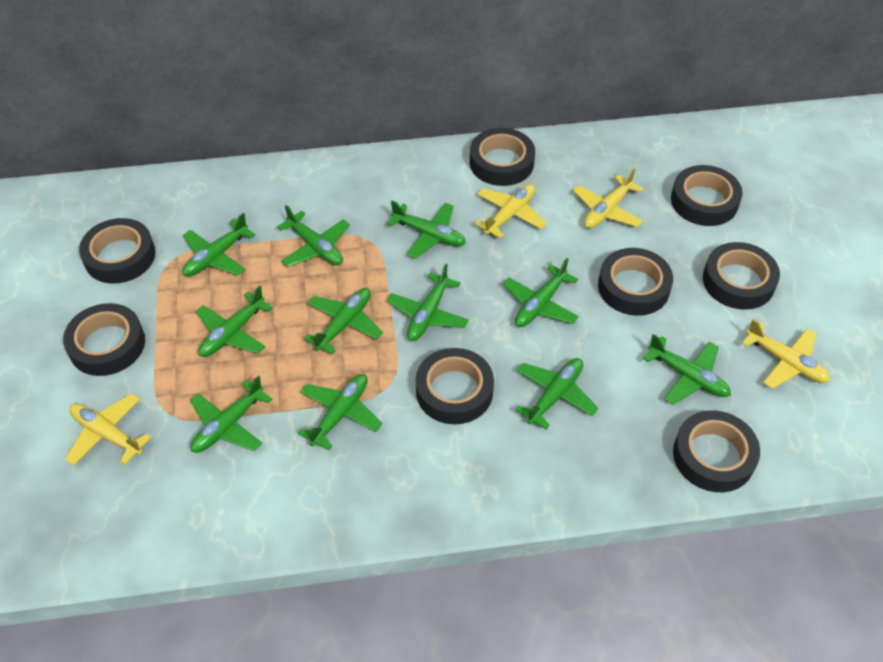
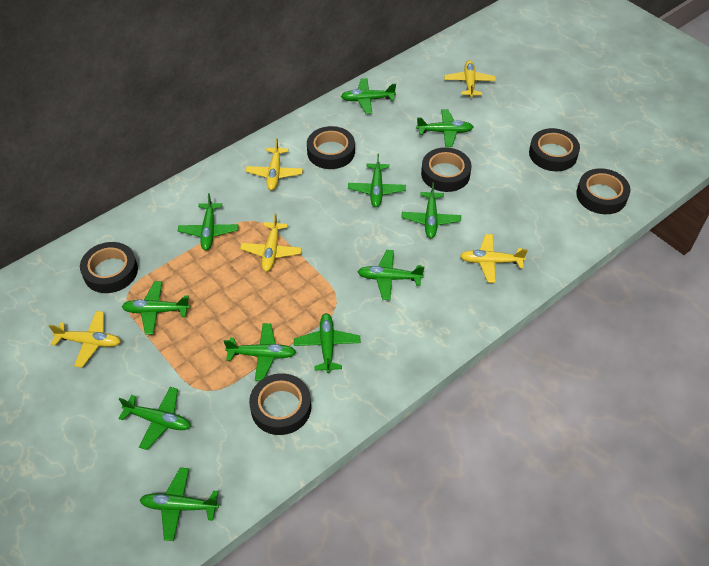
black tape: 8 -> 6
yellow plane: 4 -> 5

